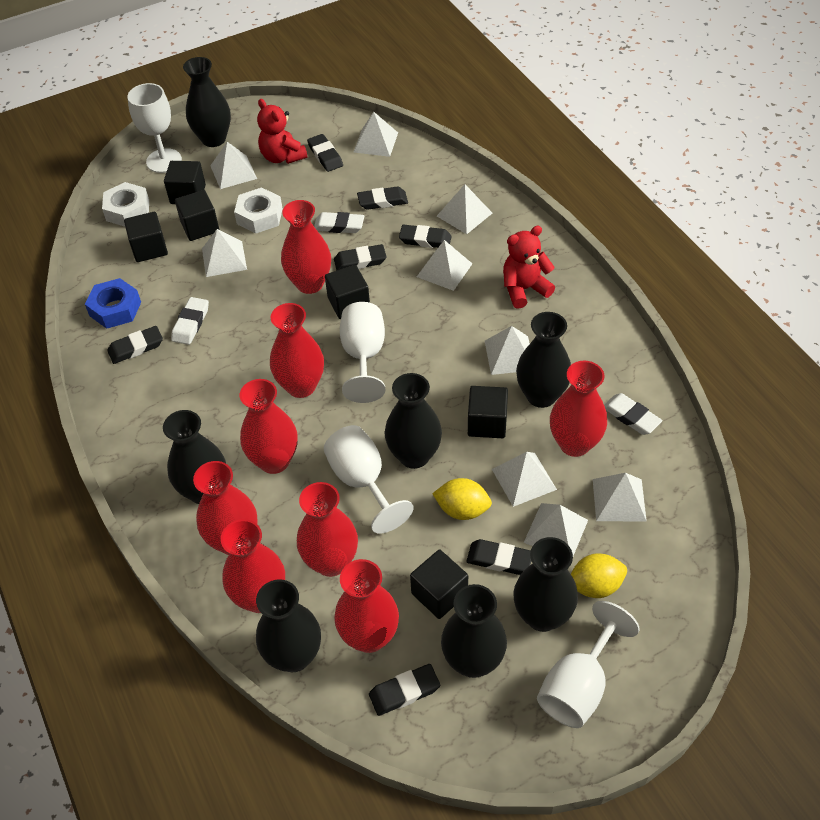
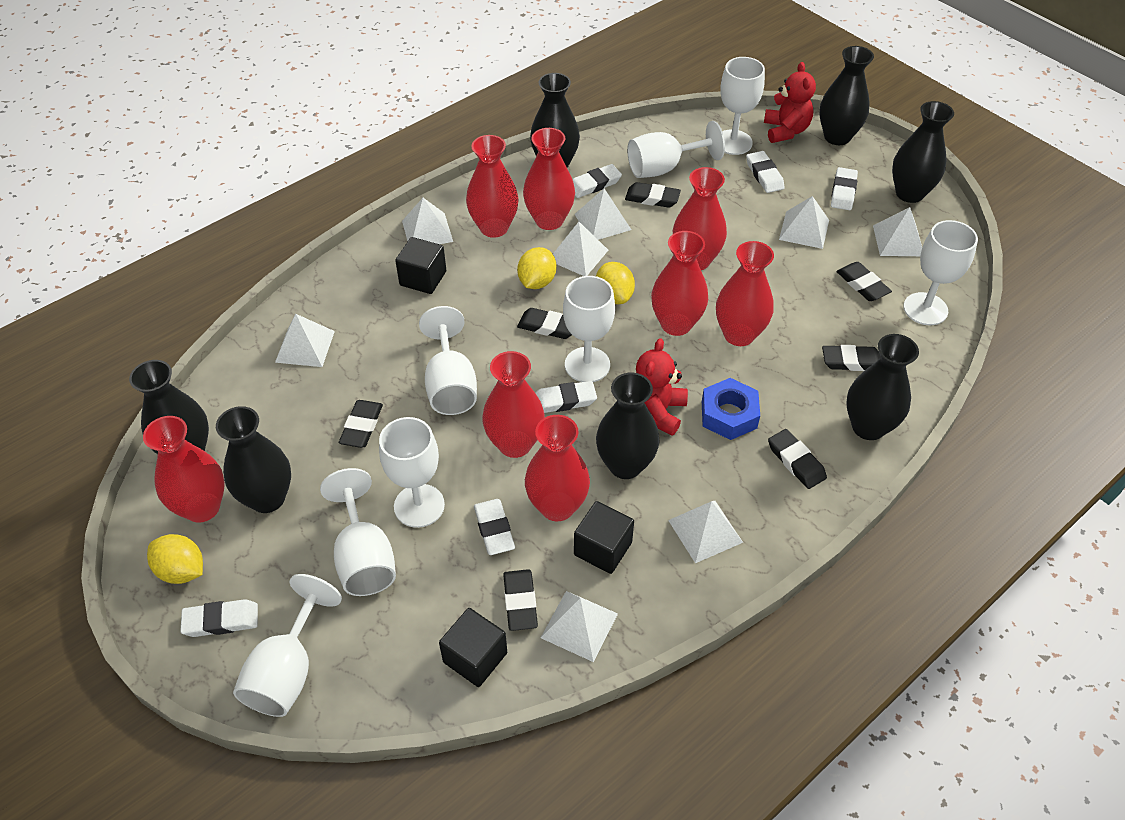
black cube: 6 -> 3
white eraser: 3 -> 6
white goblet: 4 -> 8
white nut: 2 -> 0
white pyramid: 9 -> 8
yellow lemon: 2 -> 3

